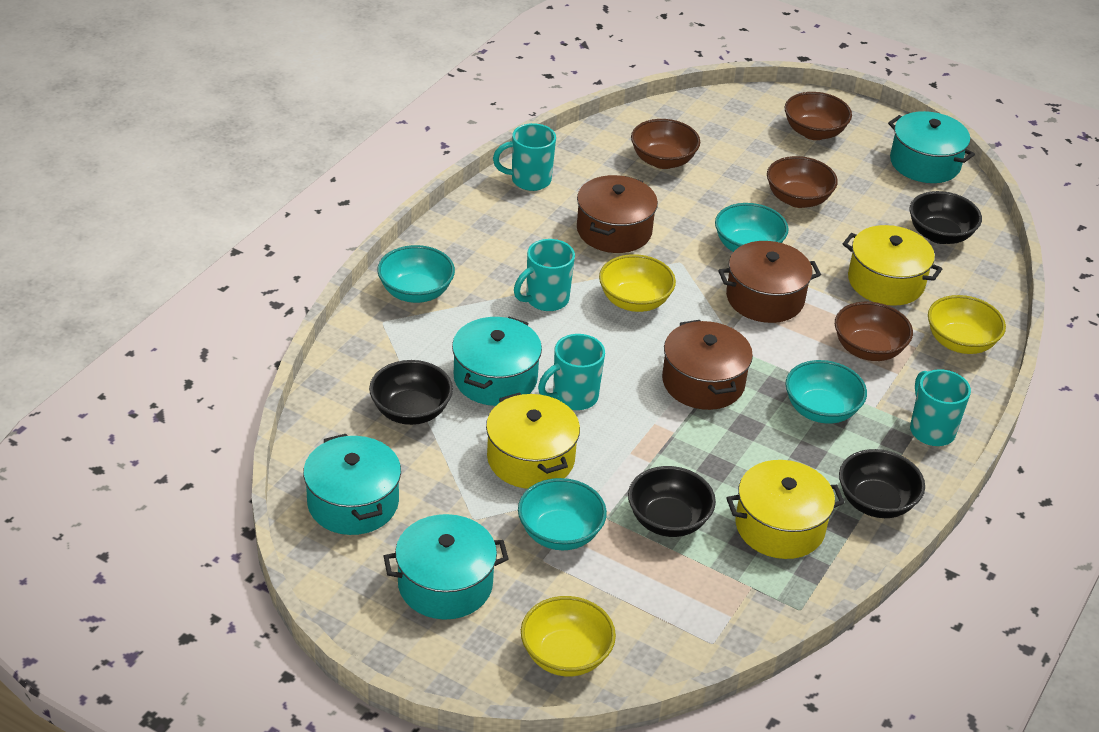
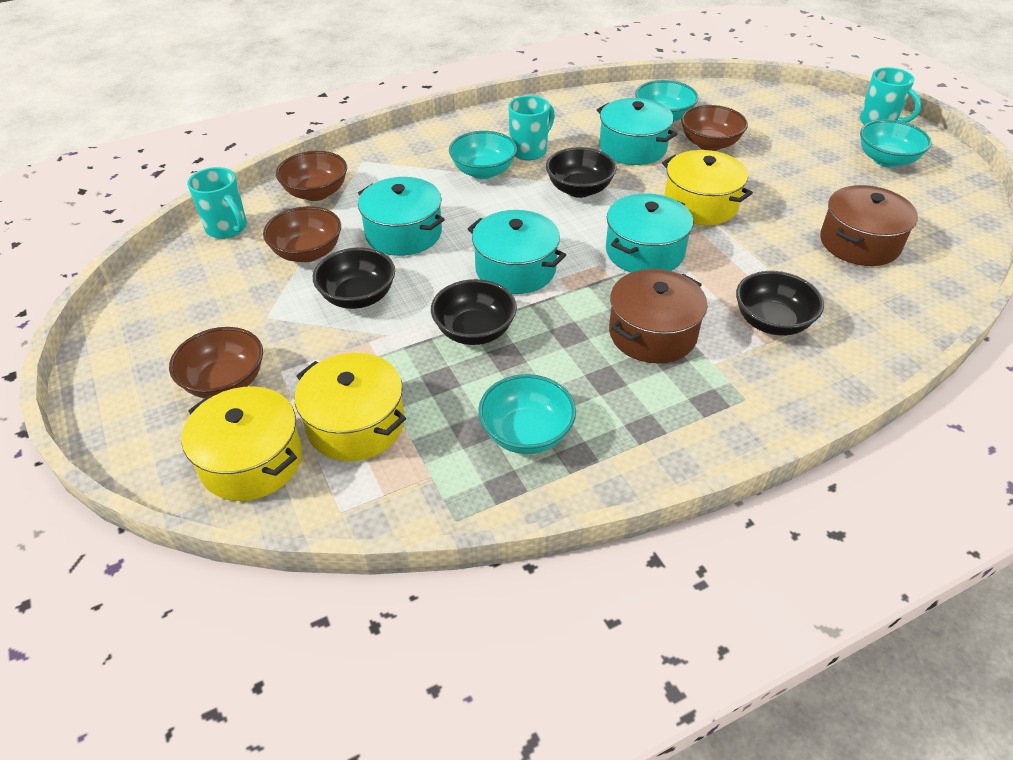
brown pot: 3 -> 2
turquoise mug: 4 -> 3
yellow bowl: 3 -> 0

